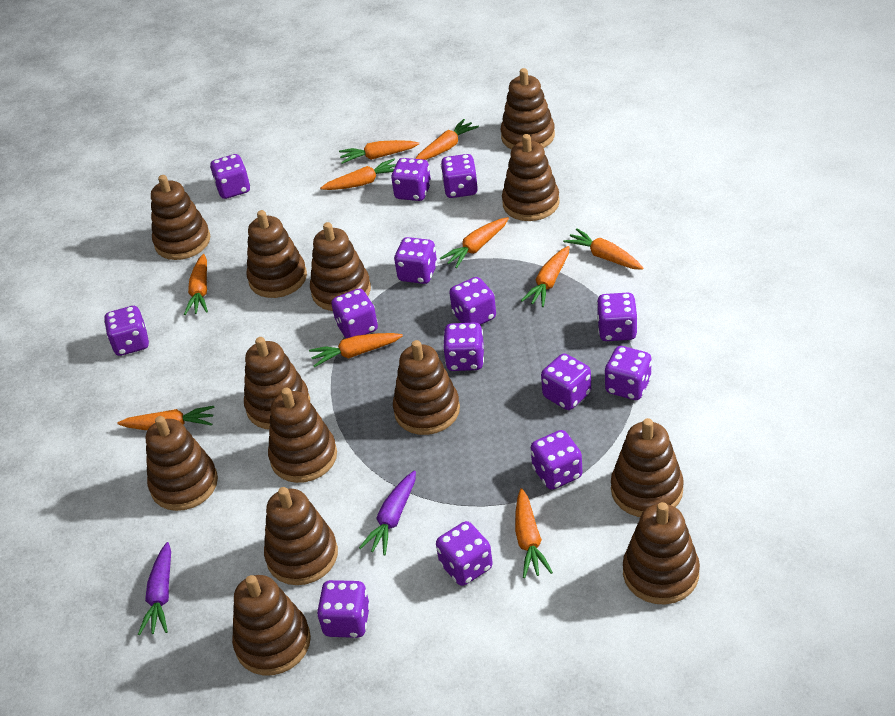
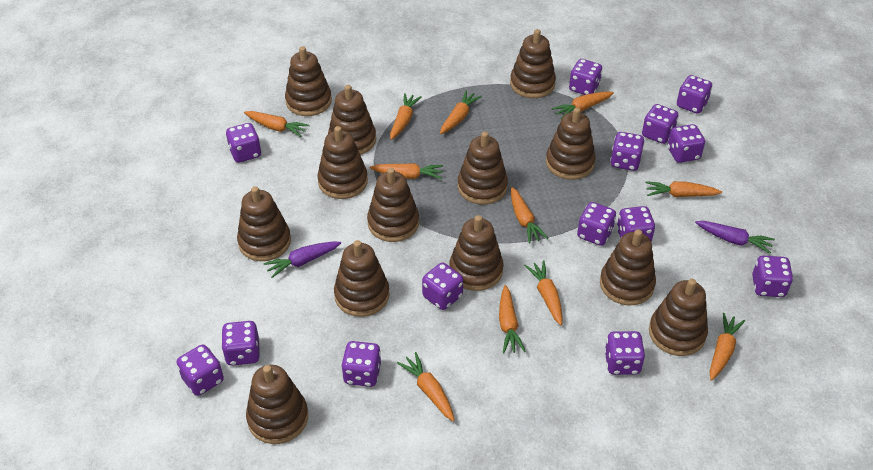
orange carrot: 10 -> 11

